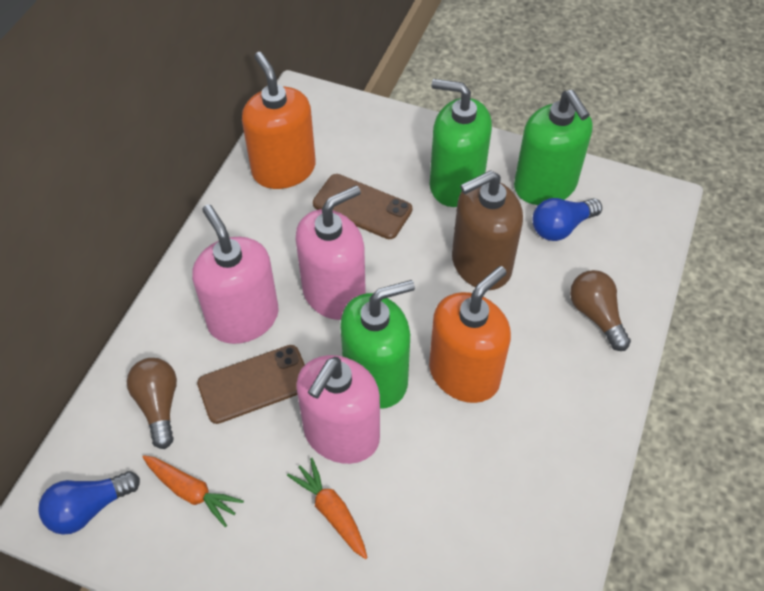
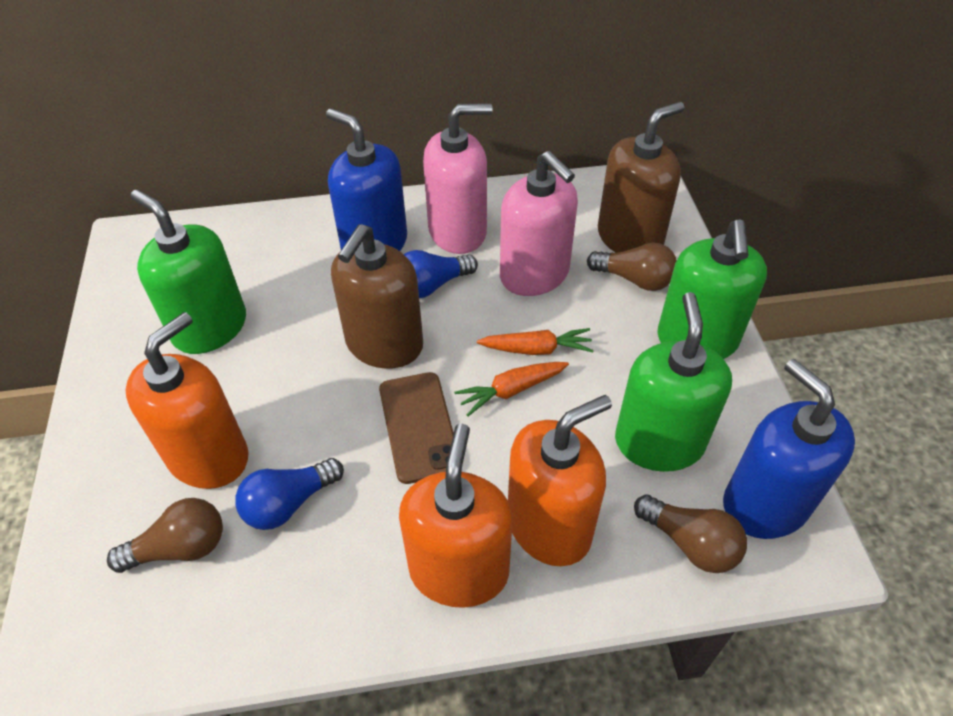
blue soap dispenser: 0 -> 2
brown light bulb: 2 -> 3
brown phone: 2 -> 1
brown soap dispenser: 1 -> 2
orange soap dispenser: 2 -> 3
pink soap dispenser: 3 -> 2

